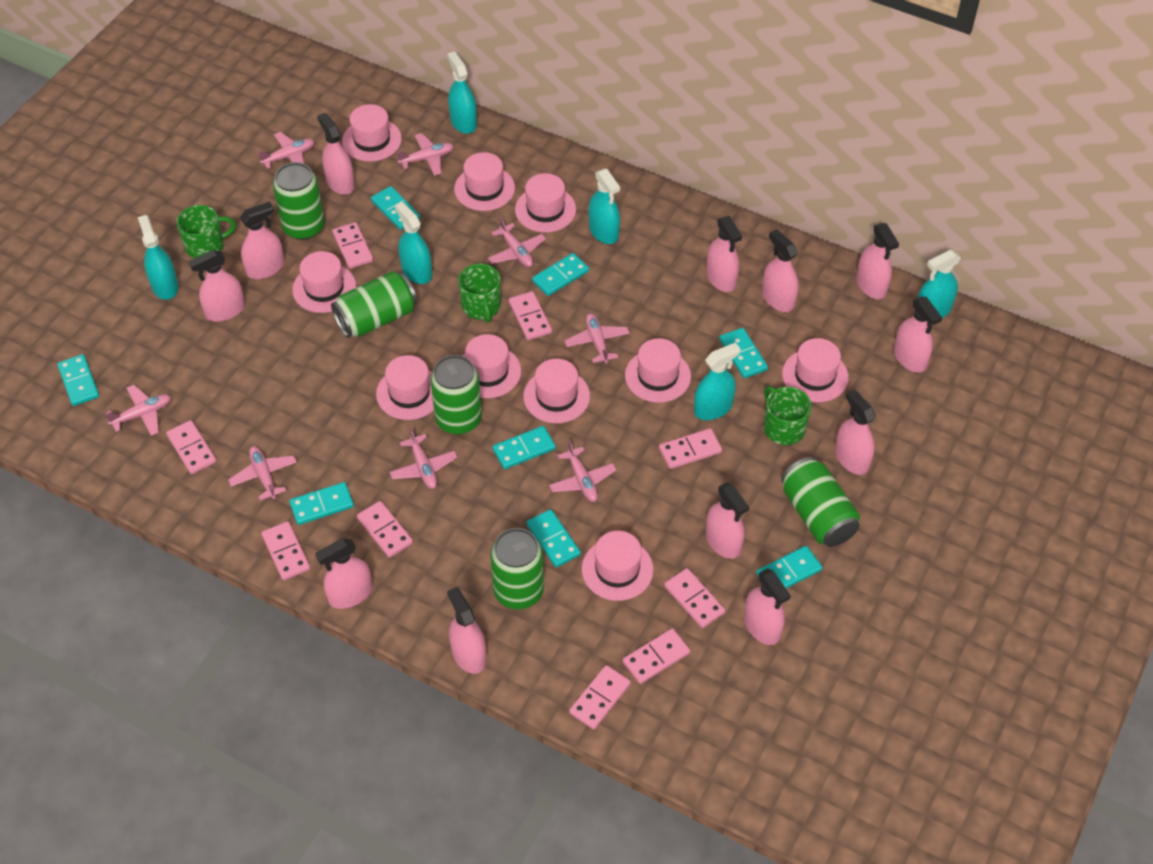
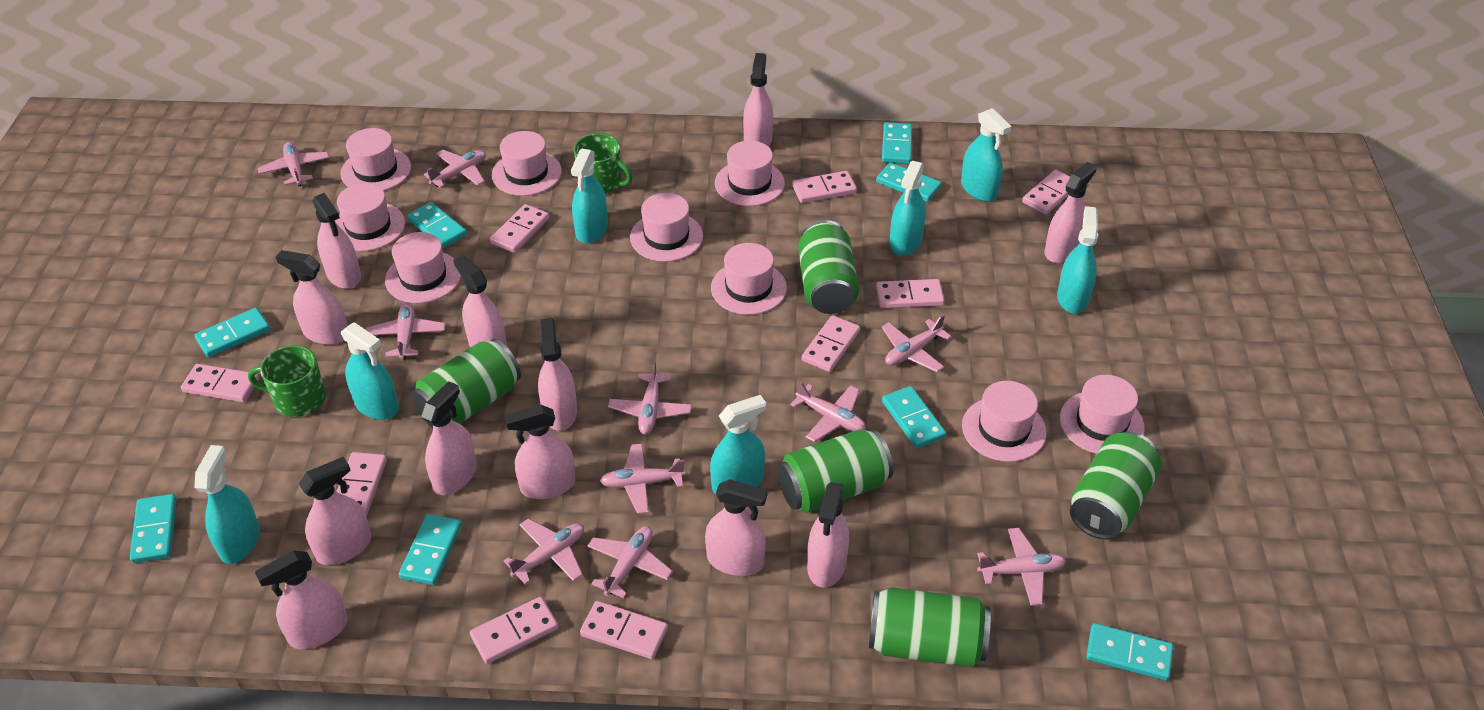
green mug: 3 -> 2
pink hat: 10 -> 9
pink plane: 8 -> 10
turquoise spray bottle: 6 -> 7

